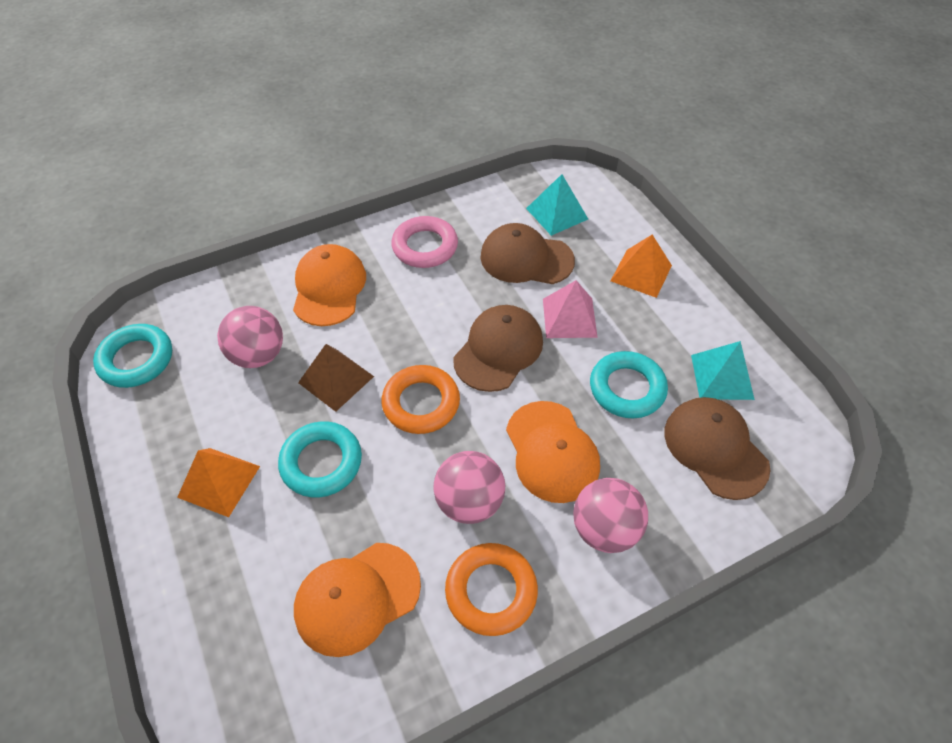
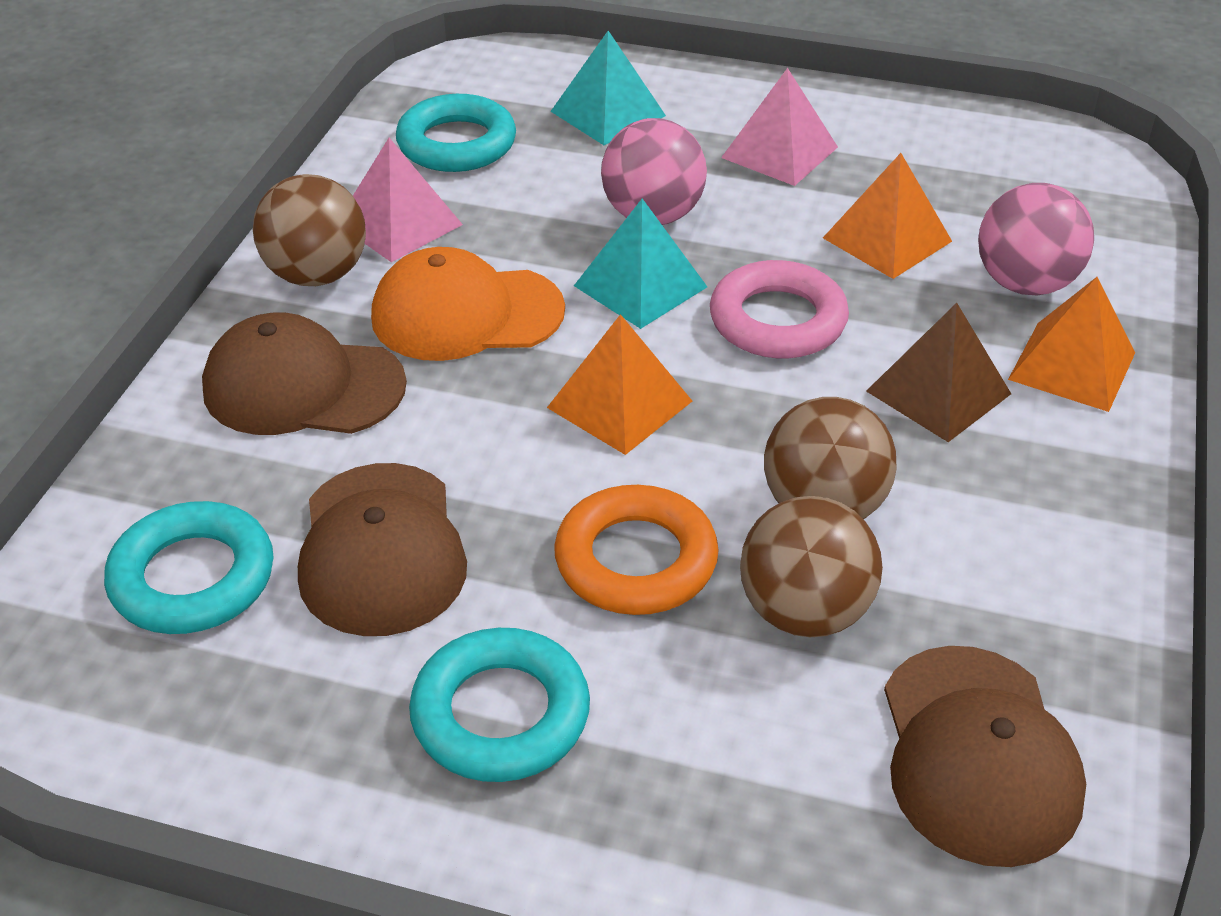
brown ball: 0 -> 3
orange cap: 3 -> 1
orange pyramid: 2 -> 3
orange ring: 2 -> 1
pink ball: 3 -> 2
pink pyramid: 1 -> 2

